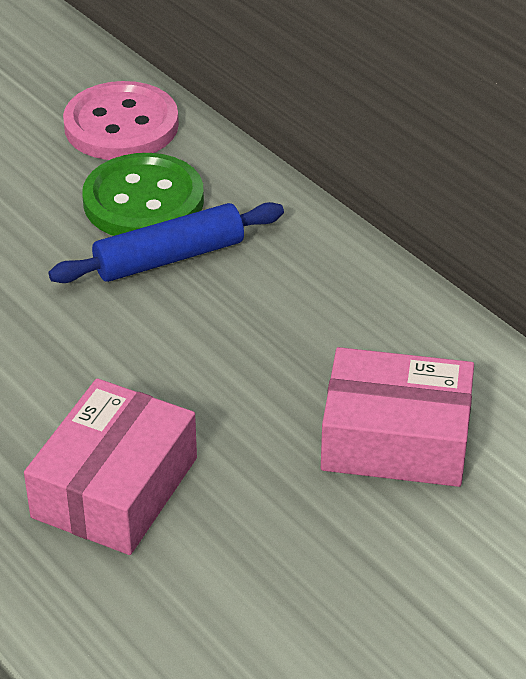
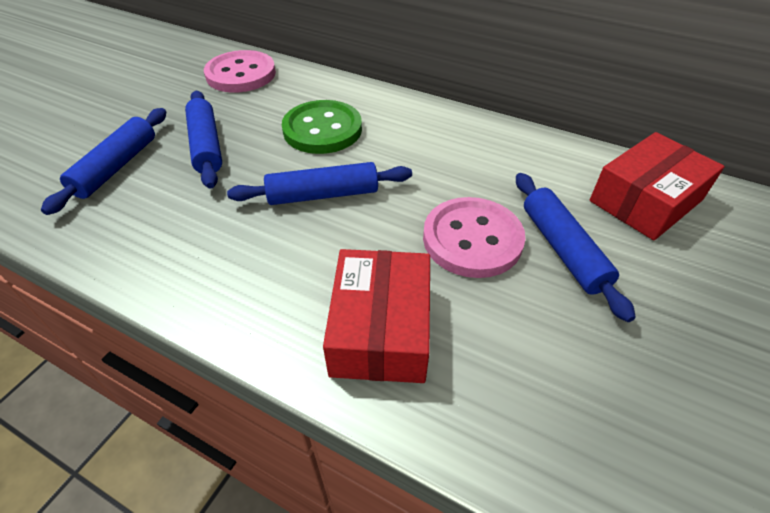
blue rolling pin: 1 -> 4
pink box: 2 -> 0
pink button: 1 -> 2
red box: 0 -> 2

